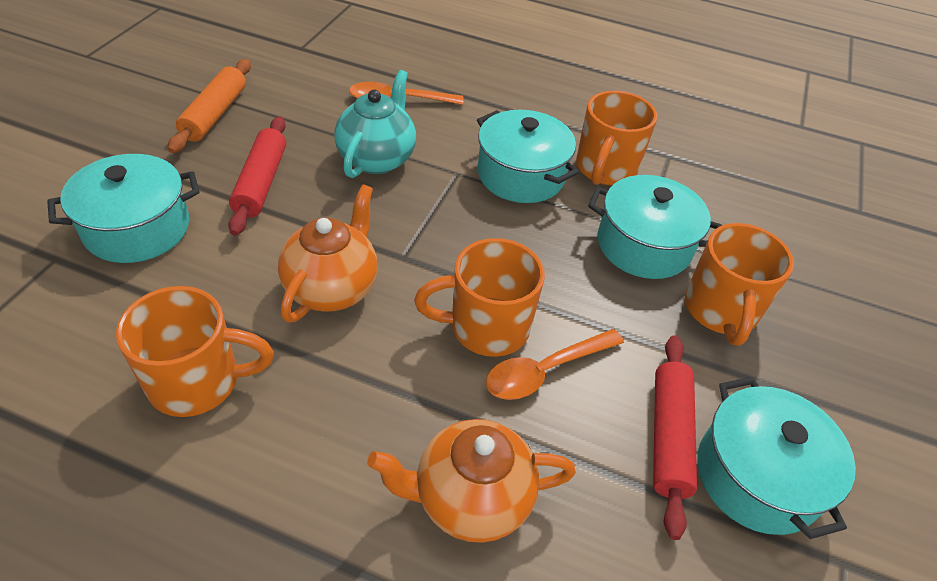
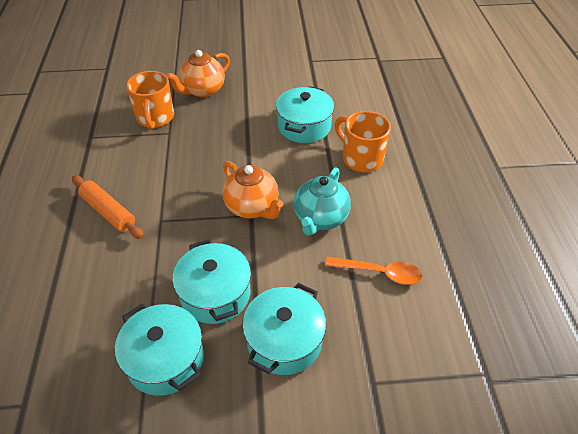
orange mug: 4 -> 2
orange spoon: 2 -> 1
red rolling pin: 2 -> 0

